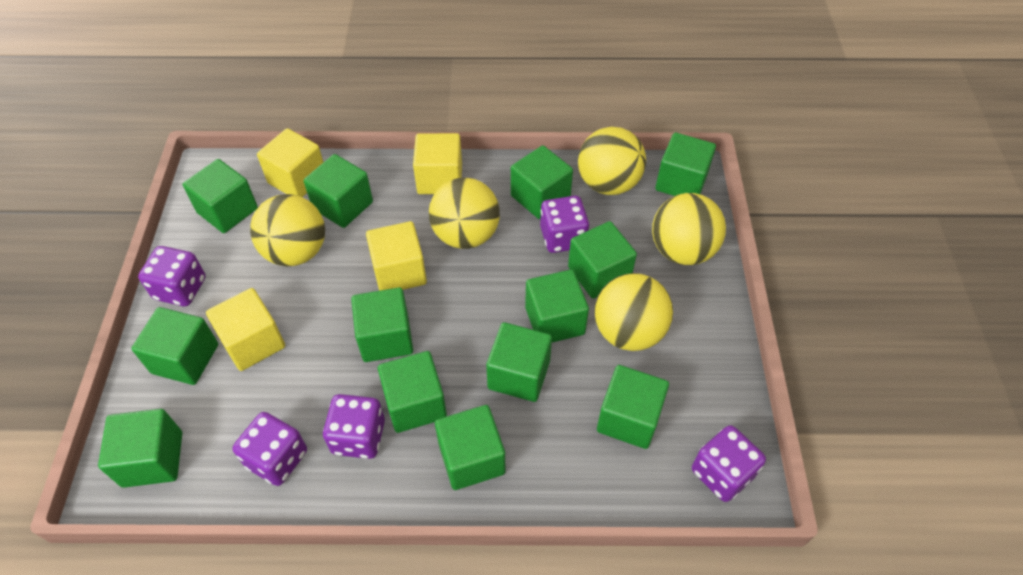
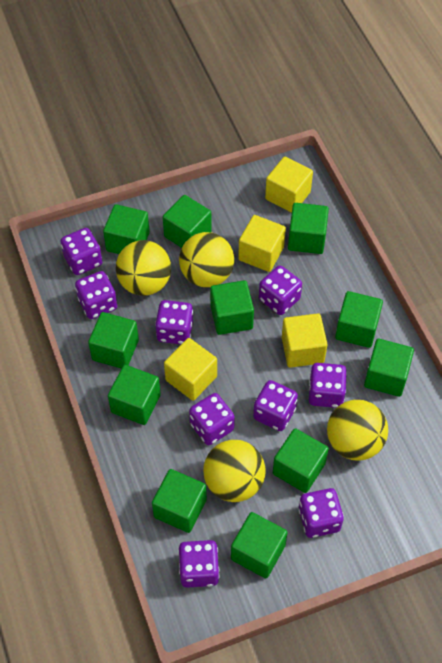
green cube: 13 -> 11
purple dice: 5 -> 9
yellow ball: 5 -> 4

